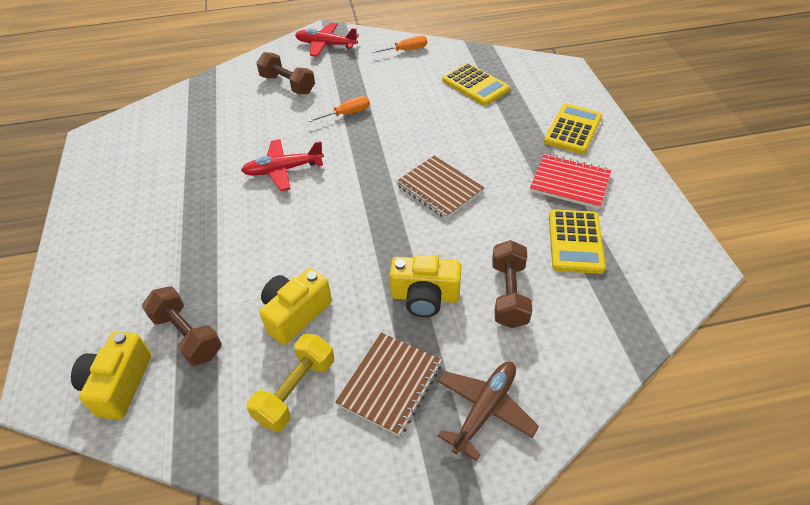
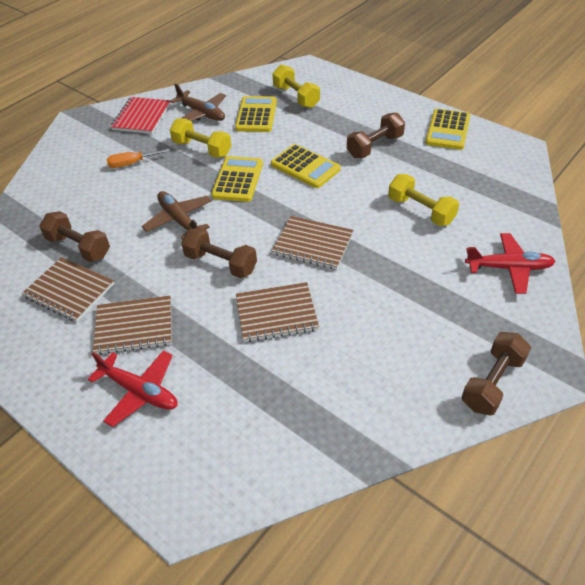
brown dumbbell: 3 -> 4
brown notebook: 2 -> 4
brown plane: 1 -> 2
orange screwdriver: 2 -> 1
yellow calculator: 3 -> 4
yellow camera: 3 -> 0
yellow dumbbell: 1 -> 3

